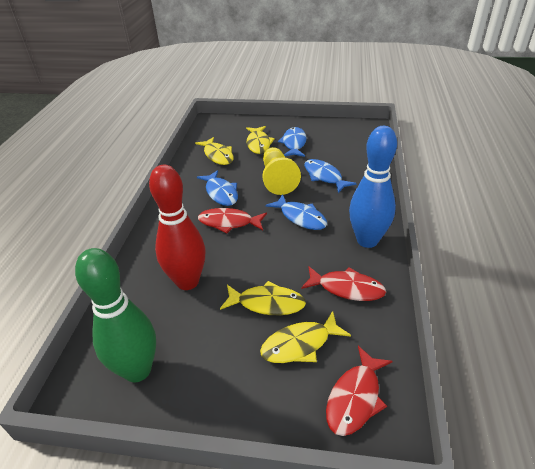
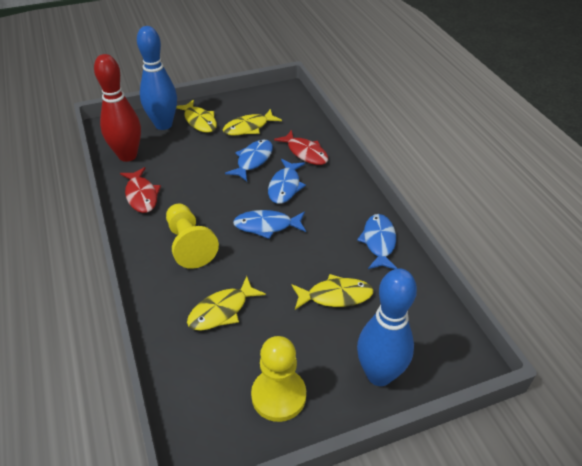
blue bowling pin: 1 -> 2
green bowling pin: 1 -> 0
red fish: 3 -> 2
yellow pawn: 1 -> 2

